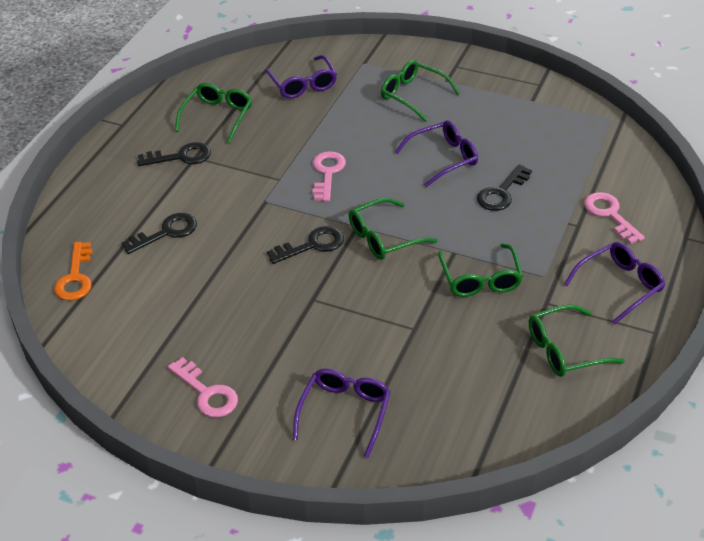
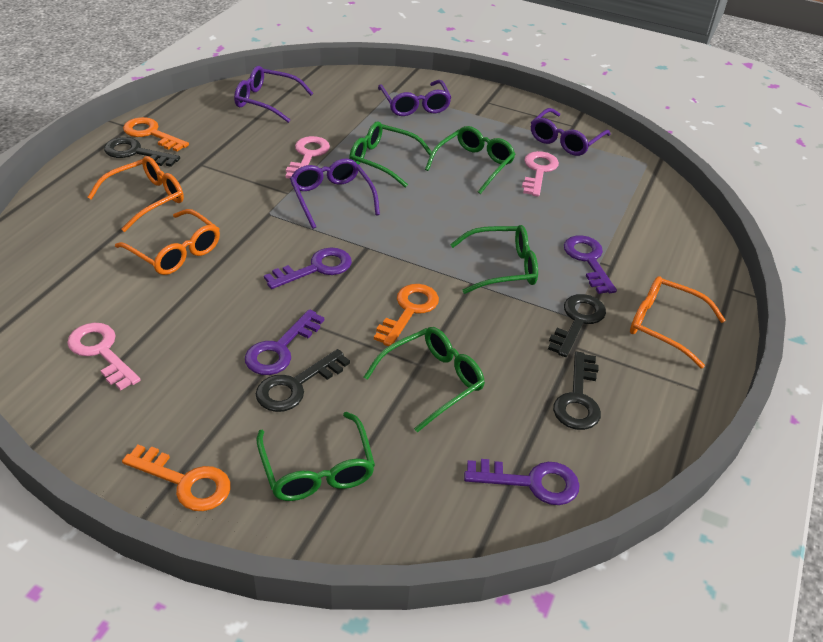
orange glasses: 0 -> 3
orange key: 1 -> 3
purple key: 0 -> 4

